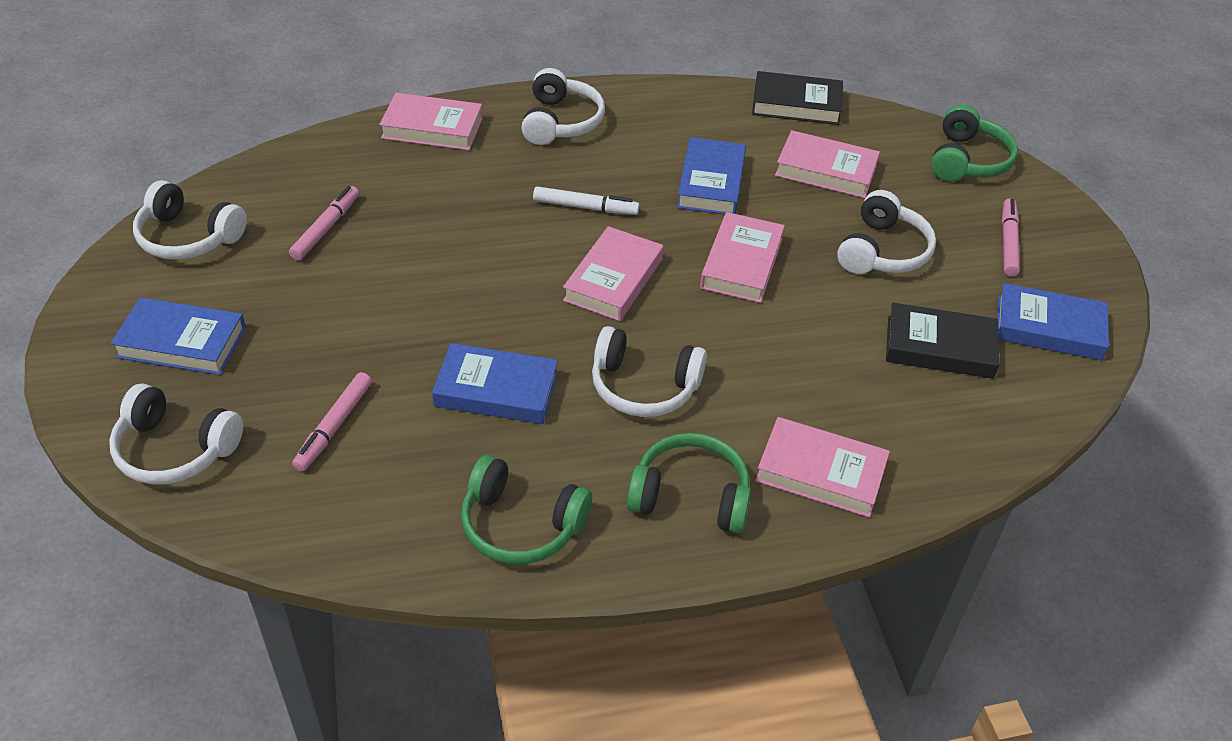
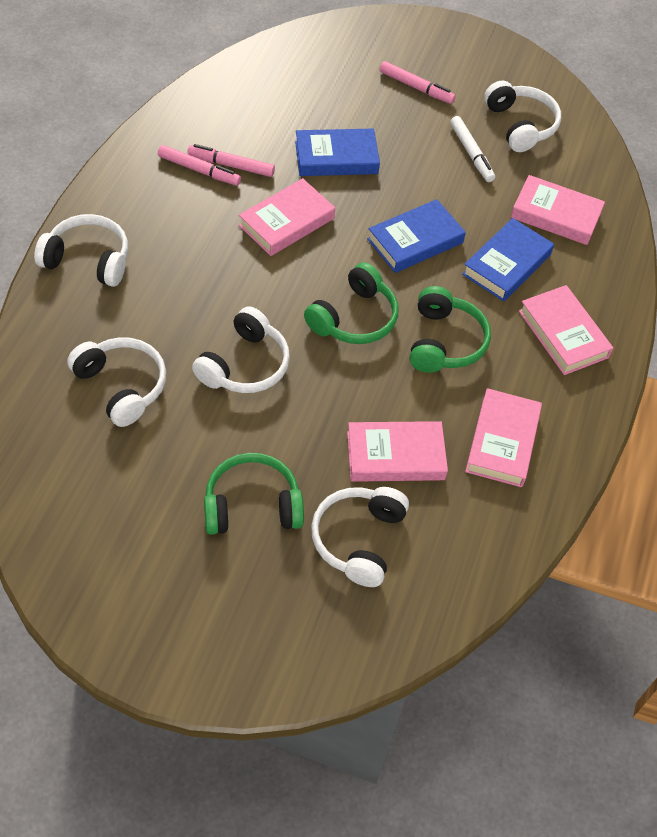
black book: 2 -> 0
blue book: 4 -> 3

